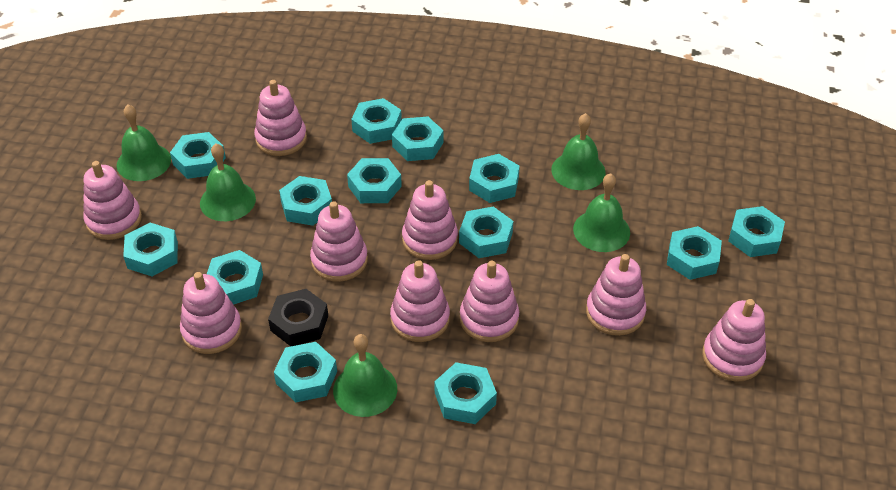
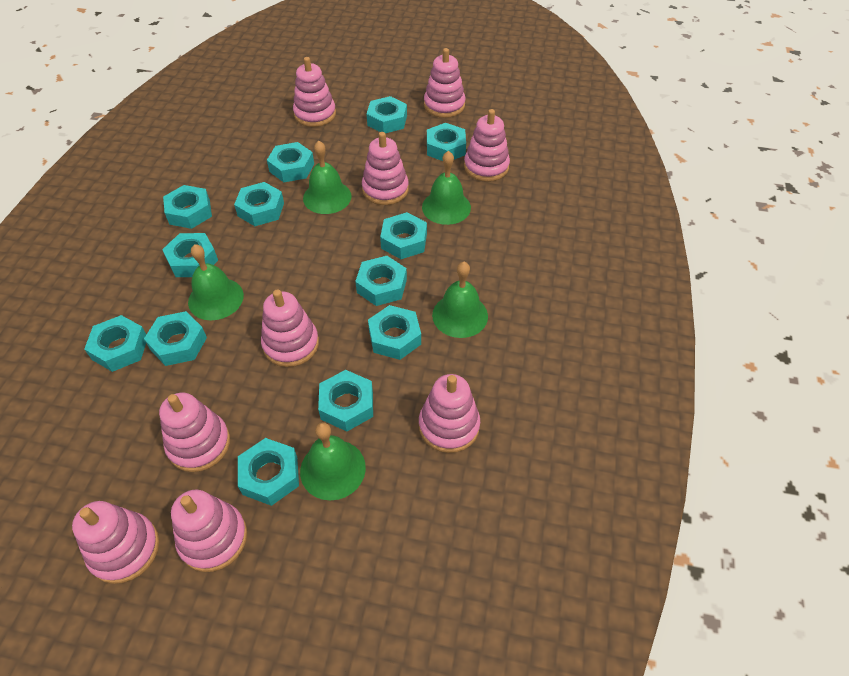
black nut: 1 -> 0

